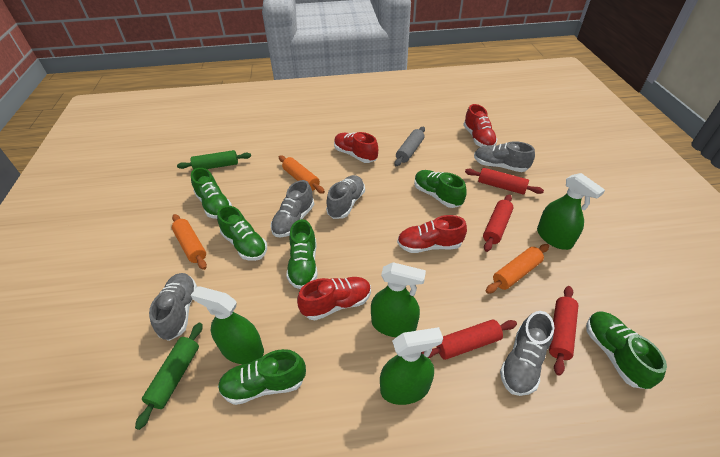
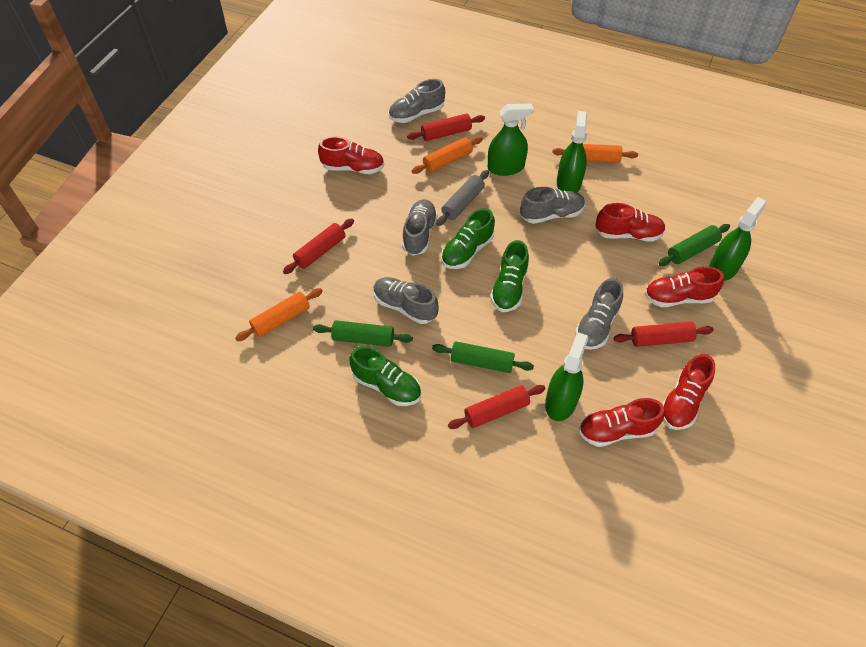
green rolling pin: 2 -> 3
green shoe: 6 -> 3
red shoe: 4 -> 5

